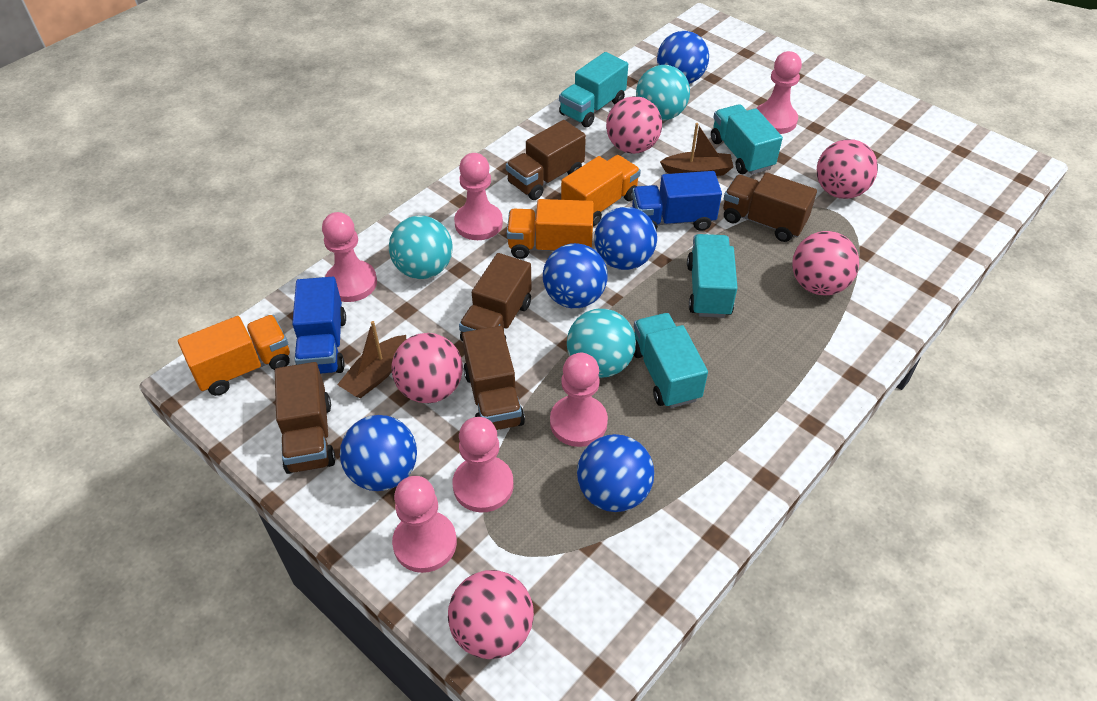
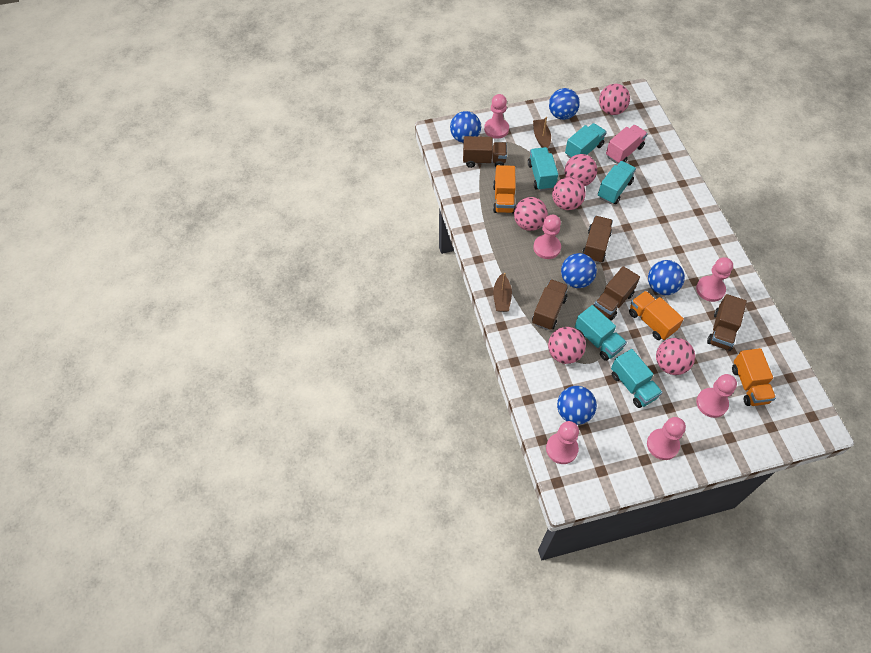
blue truck: 2 -> 0
pink ball: 5 -> 6
pink truck: 0 -> 1
turquoise ball: 3 -> 0
turquoise truck: 4 -> 5

